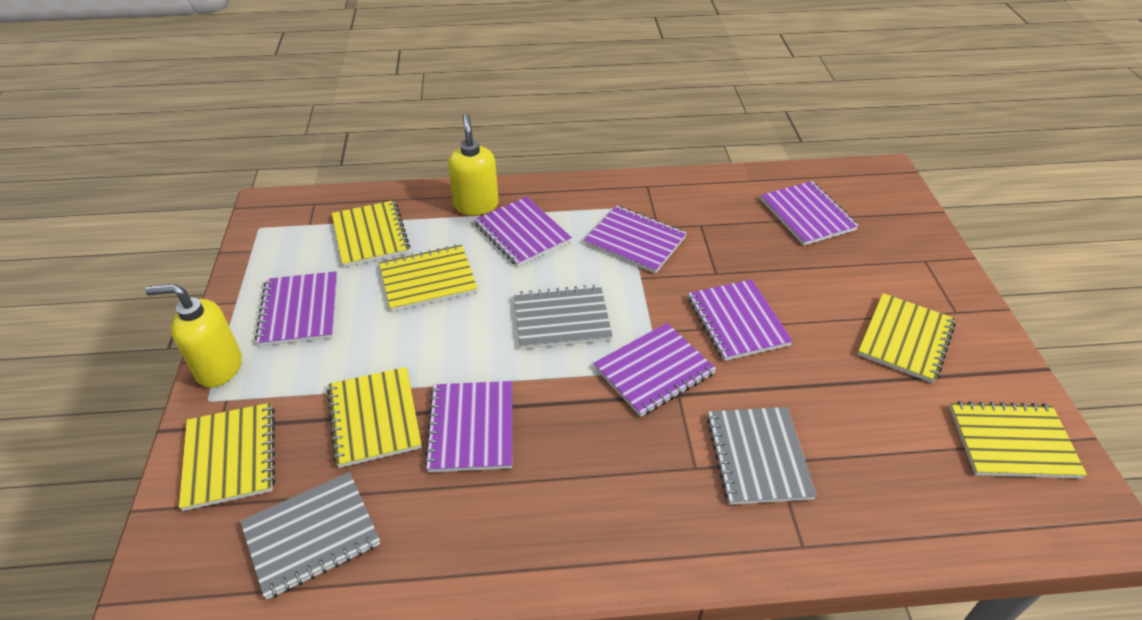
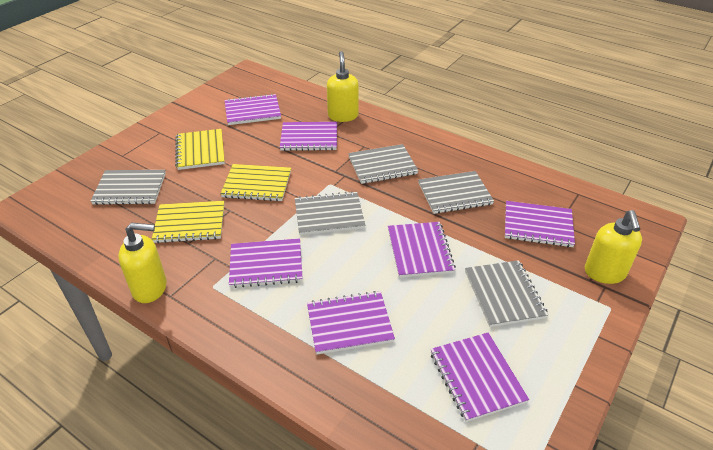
grey notebook: 3 -> 5
yellow notebook: 6 -> 3
yellow soap dispenser: 2 -> 3

